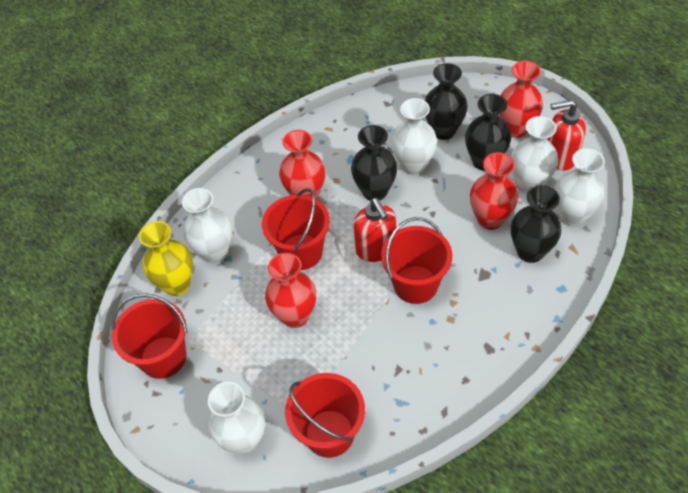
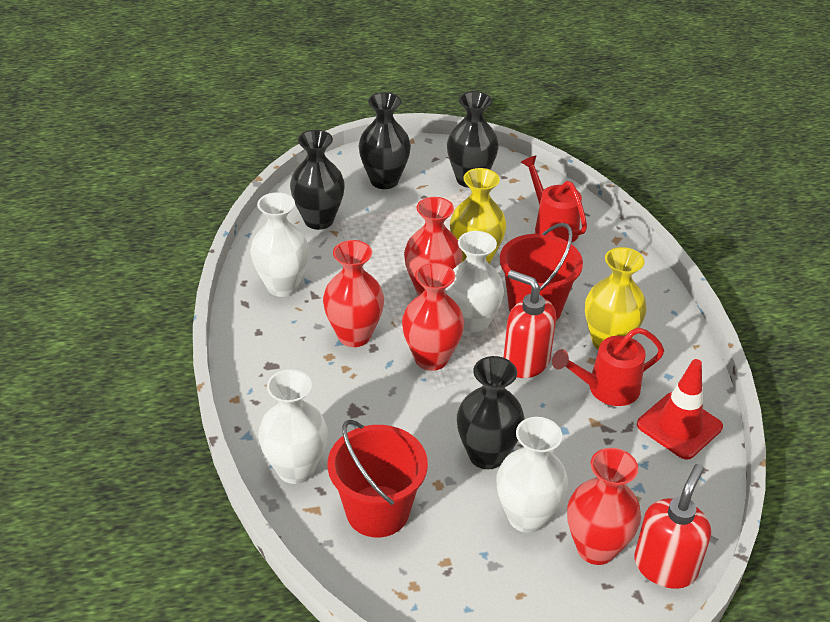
red bucket: 4 -> 2
red traffic cone: 0 -> 1
red watering can: 0 -> 2
white vase: 5 -> 4
yellow vase: 1 -> 2

